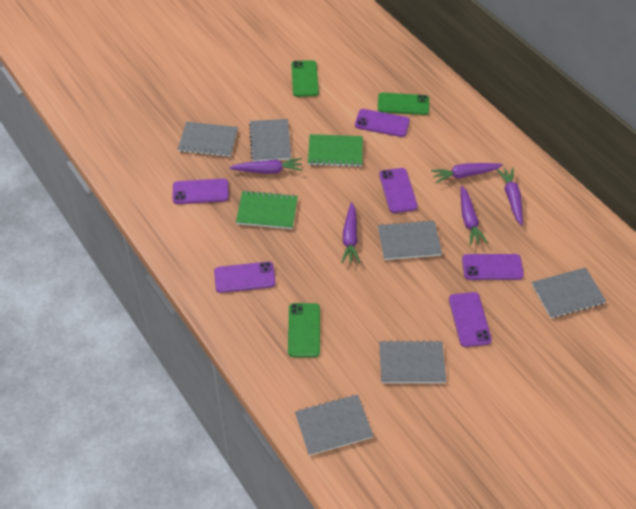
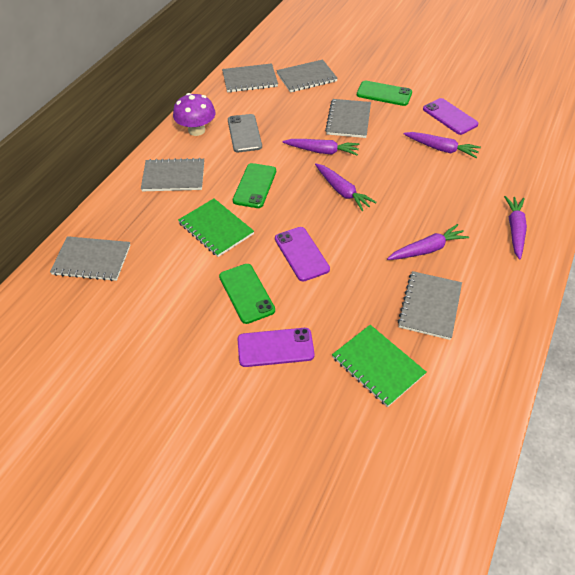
grey phone: 0 -> 1
purple mushroom: 0 -> 1
purple phone: 6 -> 3

